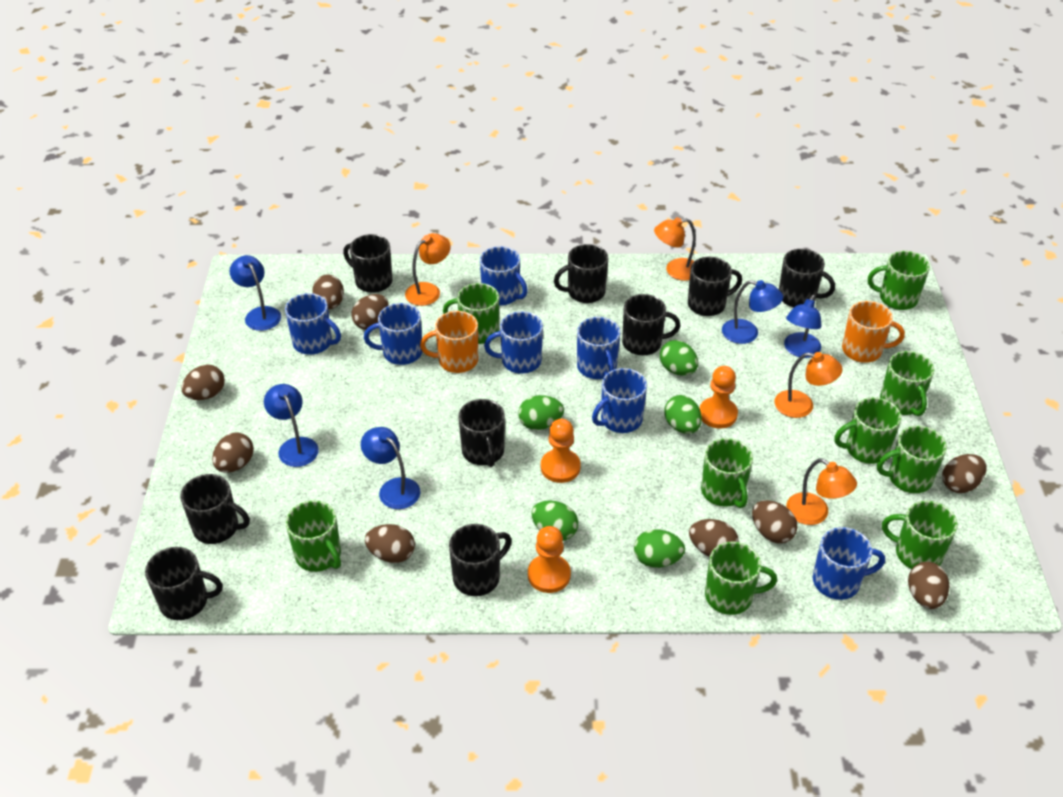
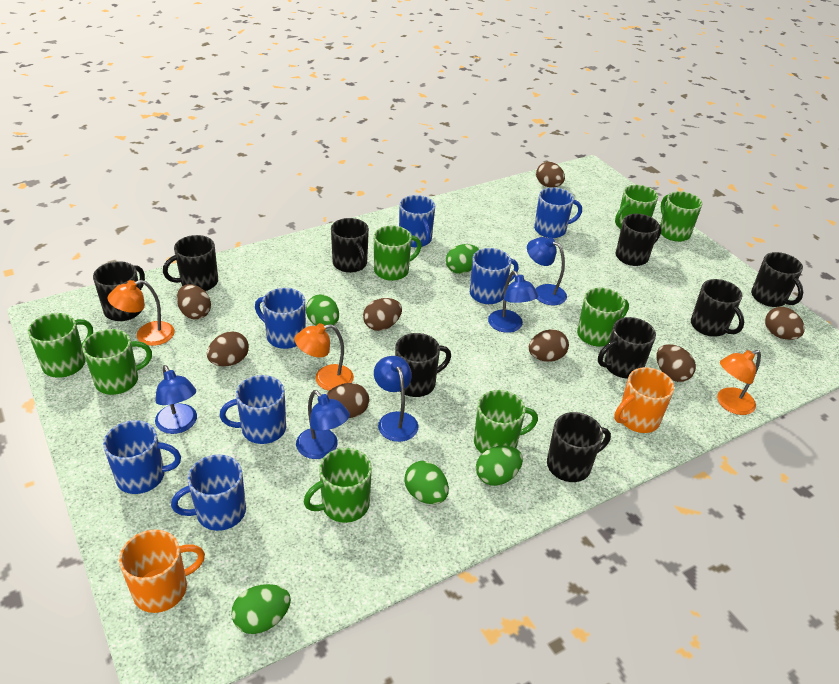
brown egg: 9 -> 8
green mug: 9 -> 8
orange lamp: 4 -> 3
orange pawn: 3 -> 0

